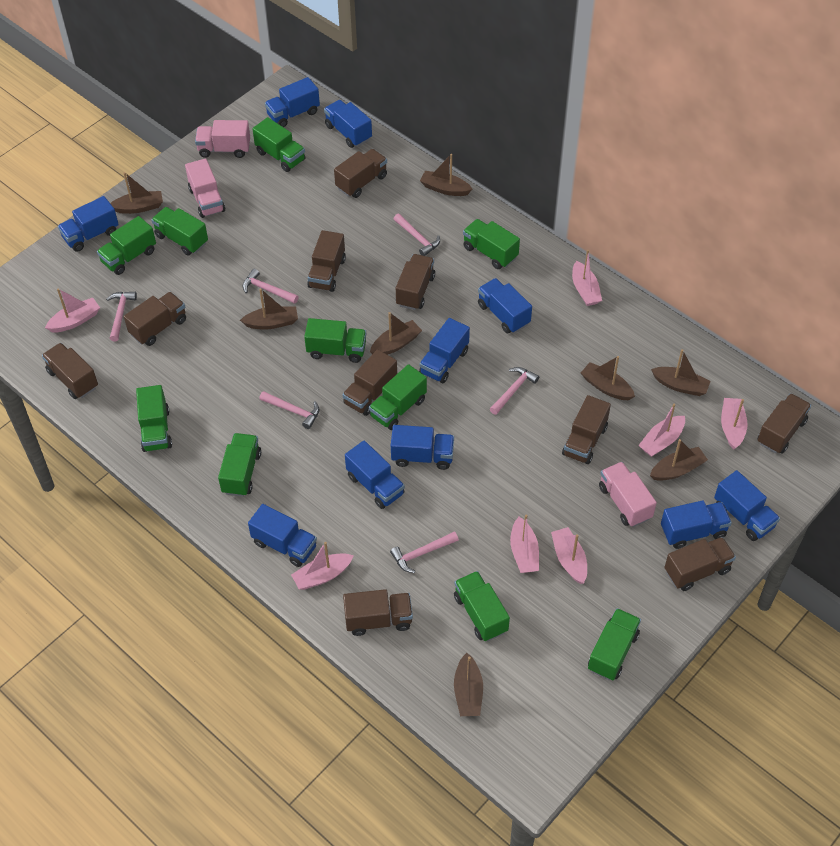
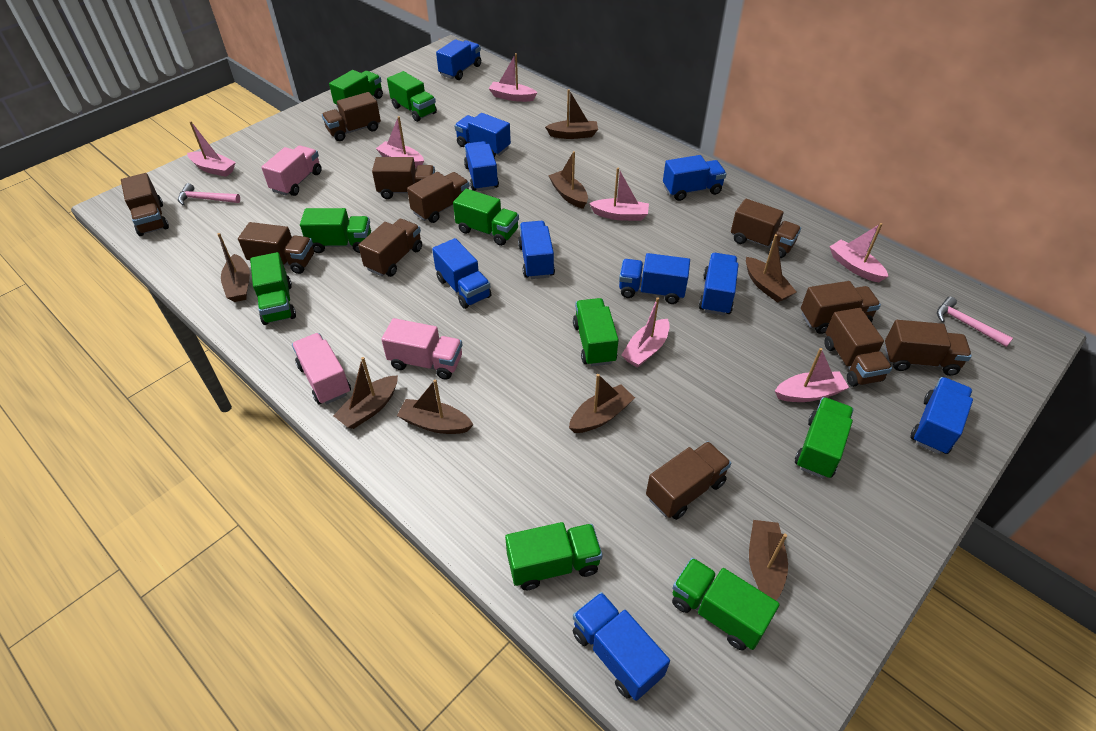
brown truck: 10 -> 11
green truck: 10 -> 9
pink hammer: 6 -> 2

